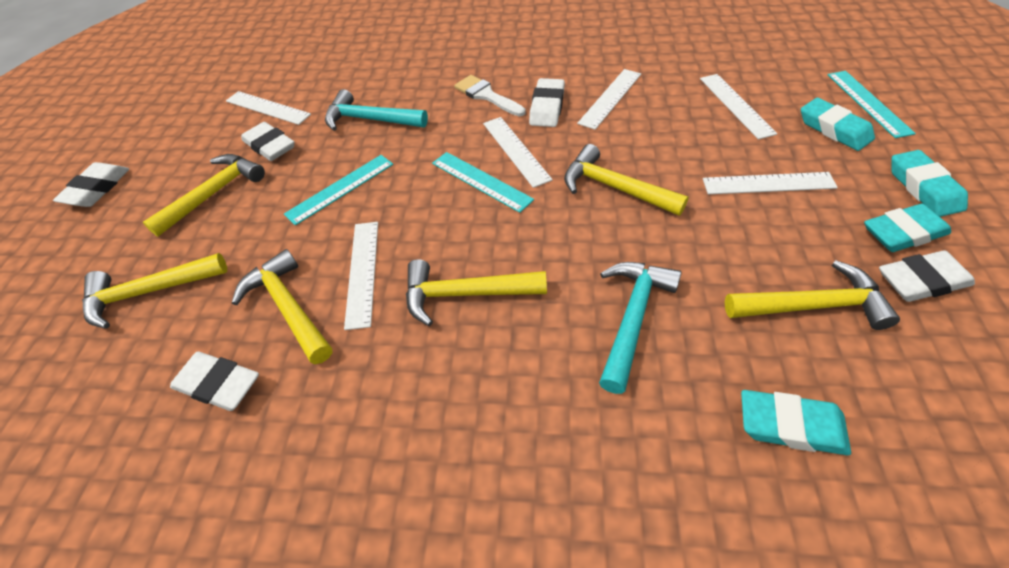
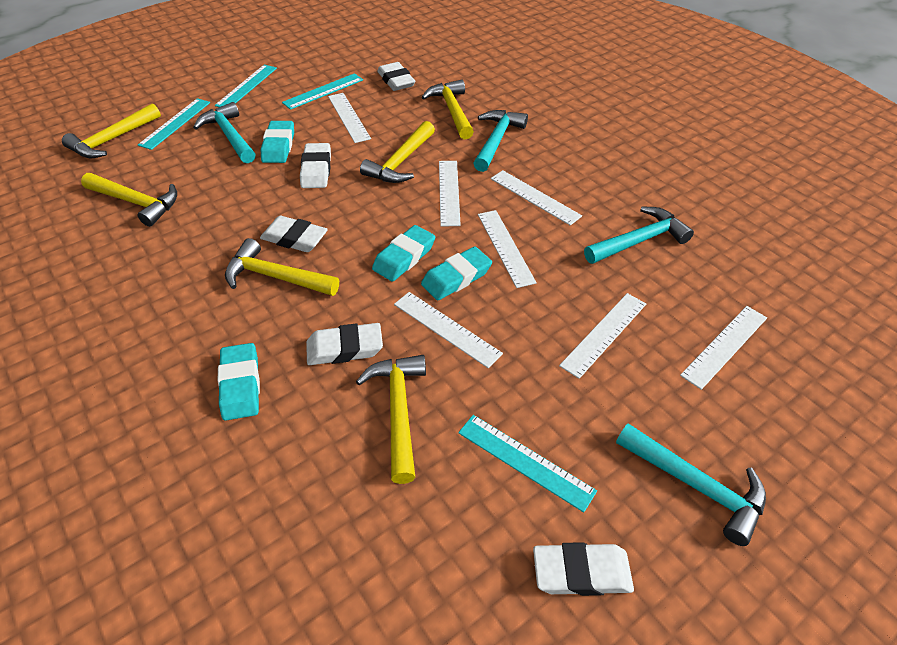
turquoise hammer: 2 -> 4
turquoise ruler: 3 -> 4
white brush: 1 -> 0
white ruler: 6 -> 7

